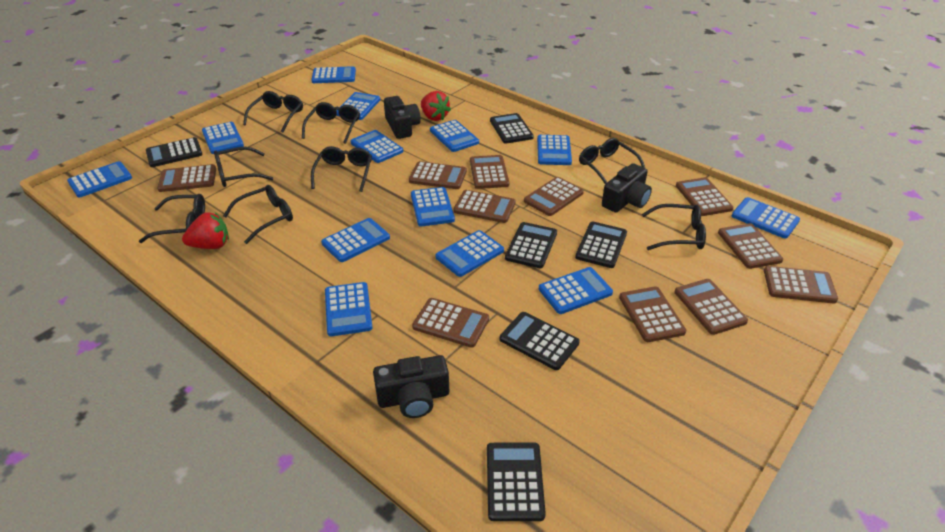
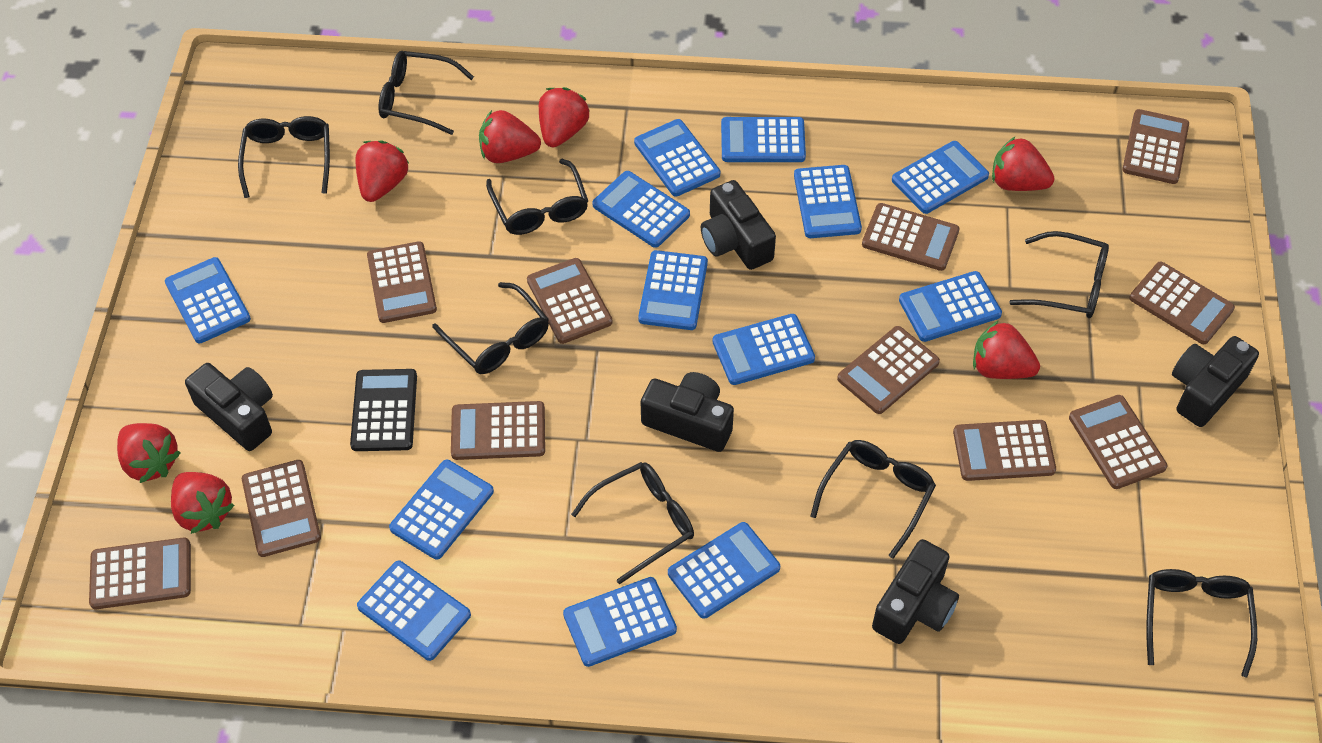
black calculator: 6 -> 1
black camera: 3 -> 5
red strawberry: 2 -> 7

